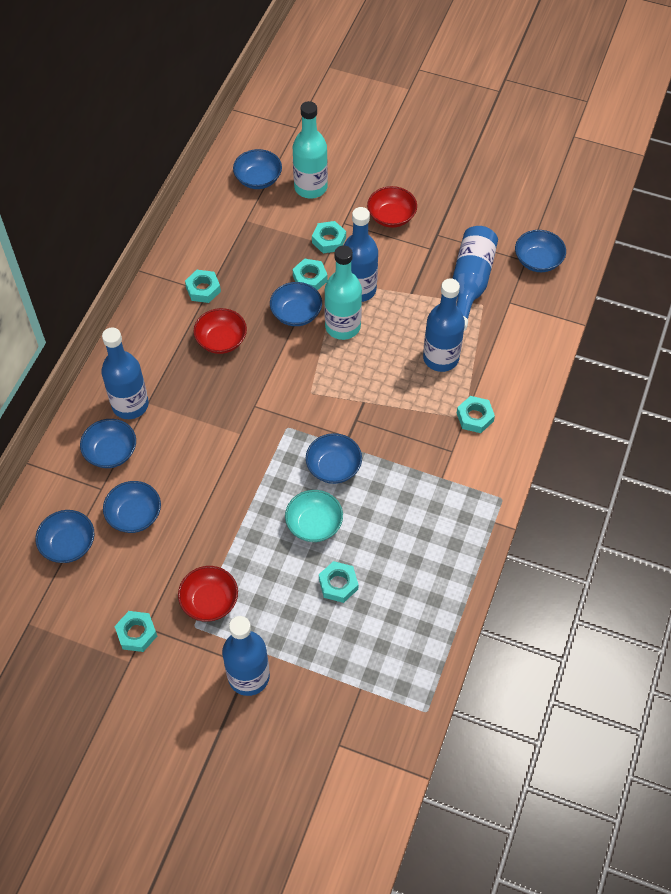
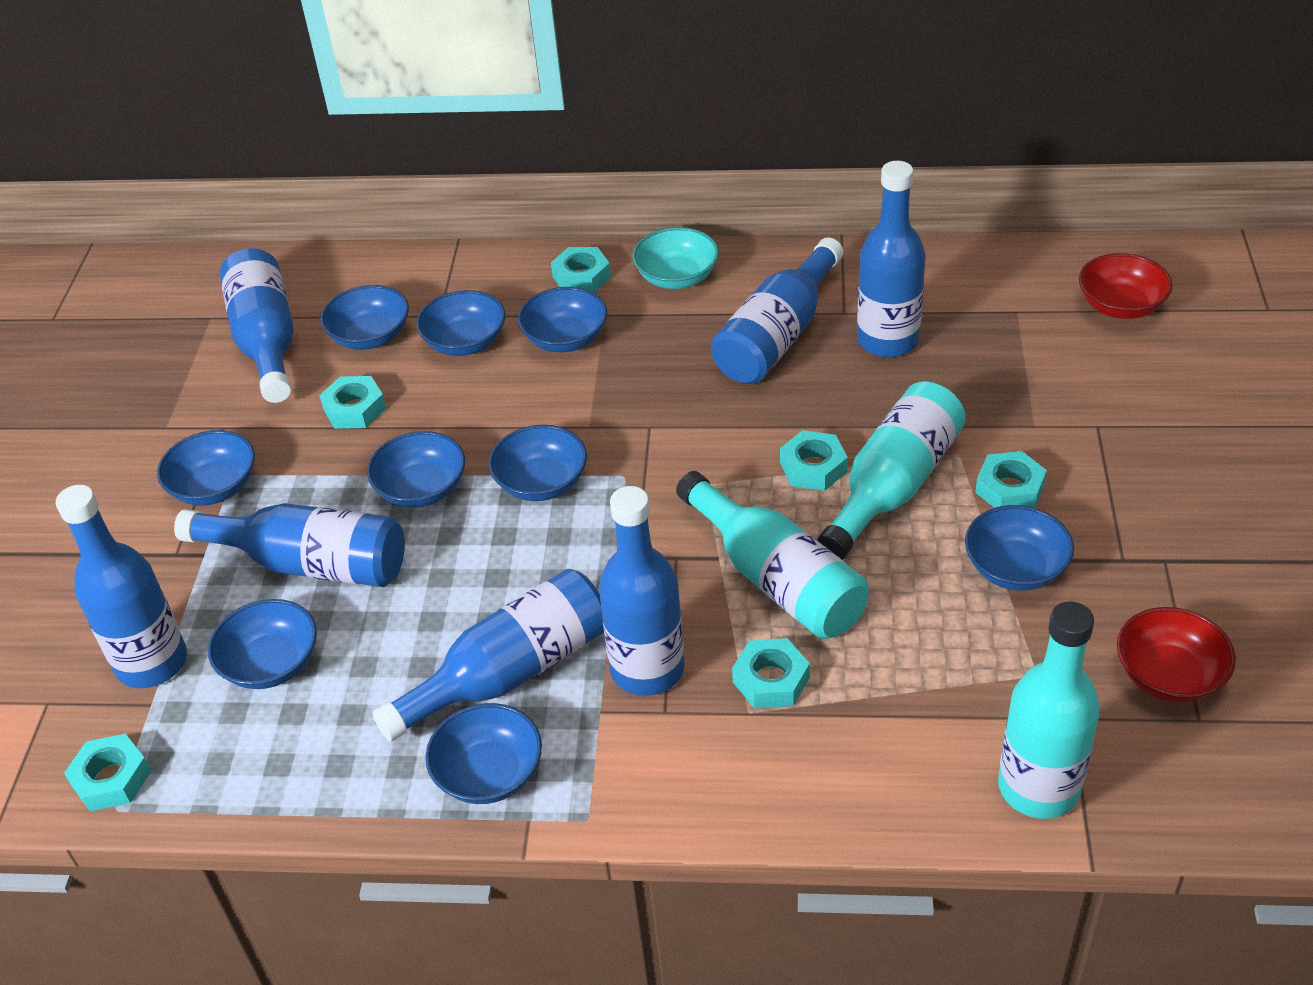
blue bottle: 5 -> 7
blue bowl: 7 -> 9
red bowl: 3 -> 2
turquoise bottle: 2 -> 3

